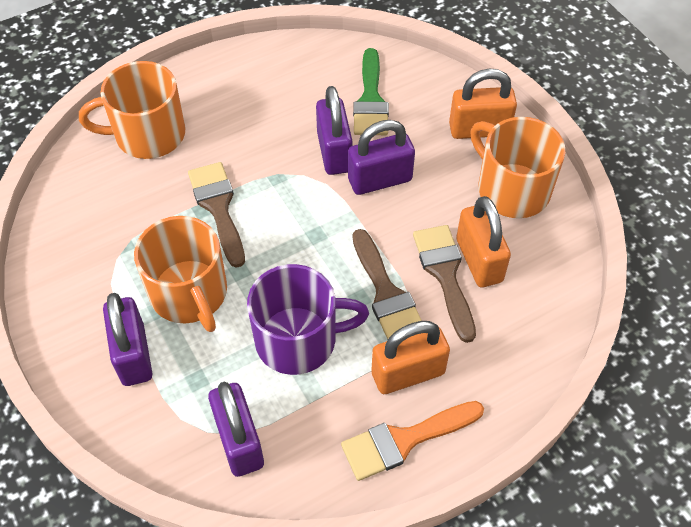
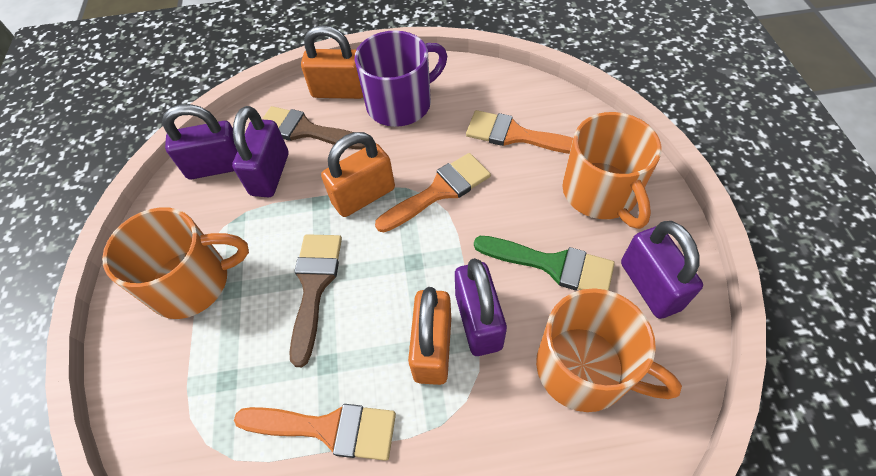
brown brush: 3 -> 2
orange brush: 1 -> 3

